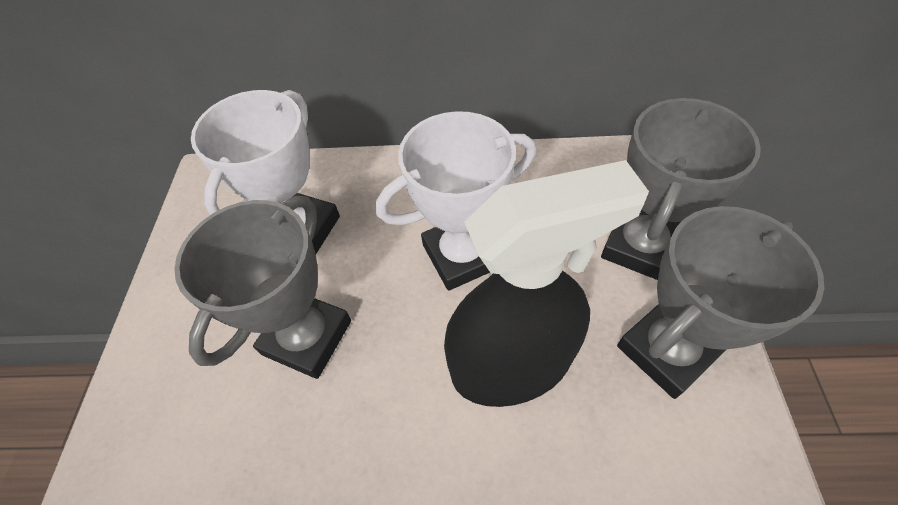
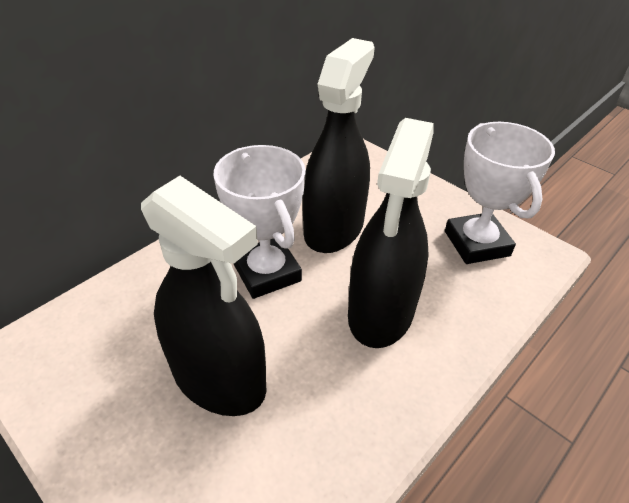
black spray bottle: 1 -> 3
grey trophy: 3 -> 0

